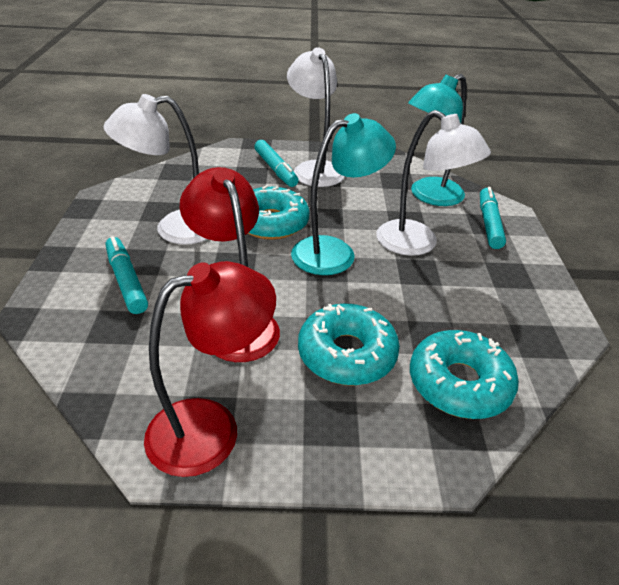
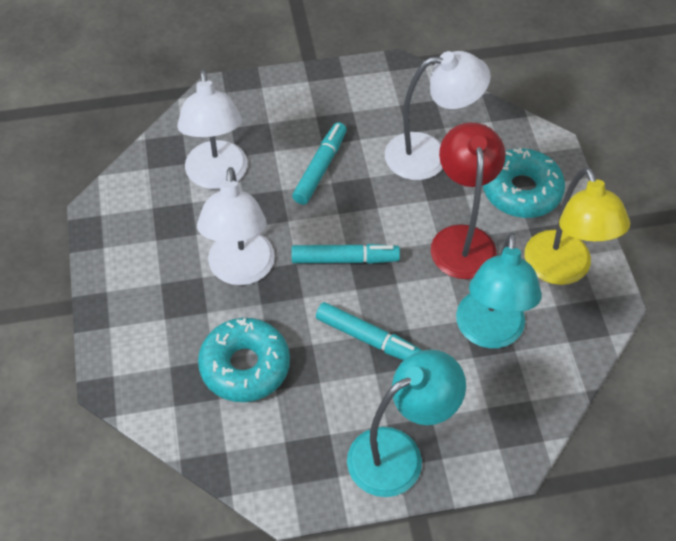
red lamp: 2 -> 1
turquoise donut: 3 -> 2
yellow lamp: 0 -> 1

